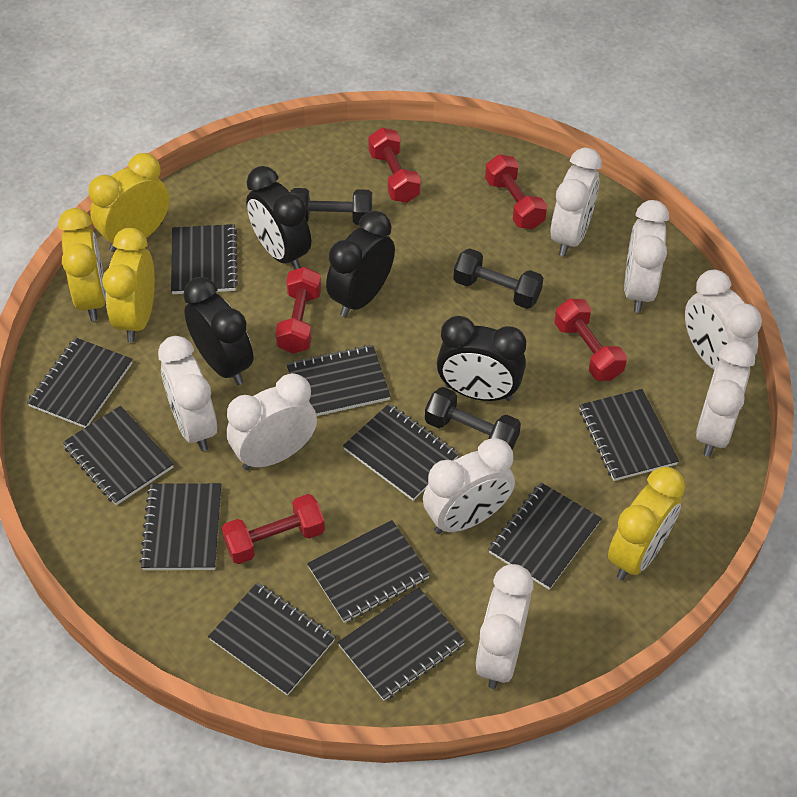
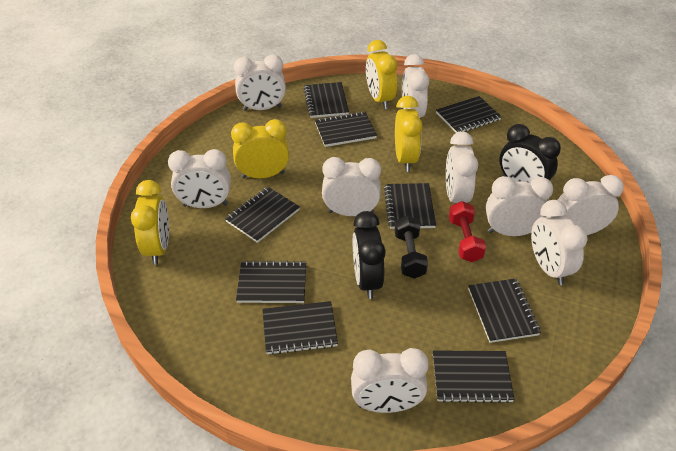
black clock: 4 -> 2
black dumbbell: 3 -> 1
black notebook: 11 -> 9
red dumbbell: 5 -> 1
white clock: 8 -> 9

